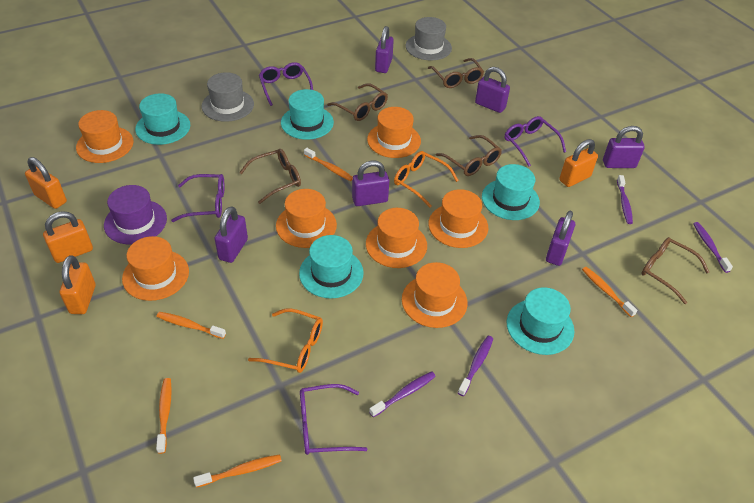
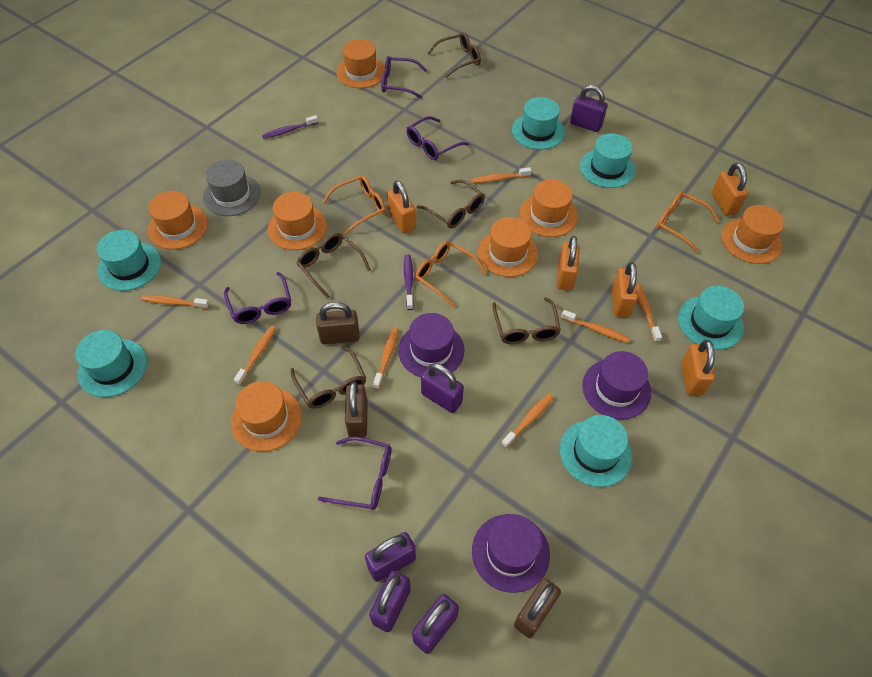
brown padlock: 0 -> 3
grey hat: 2 -> 1
orange glasses: 2 -> 3
orange padlock: 4 -> 5
orange toothbrush: 5 -> 7
purple hat: 1 -> 3
purple padlock: 6 -> 5
purple toothbrush: 4 -> 2
turquoise hat: 5 -> 6

